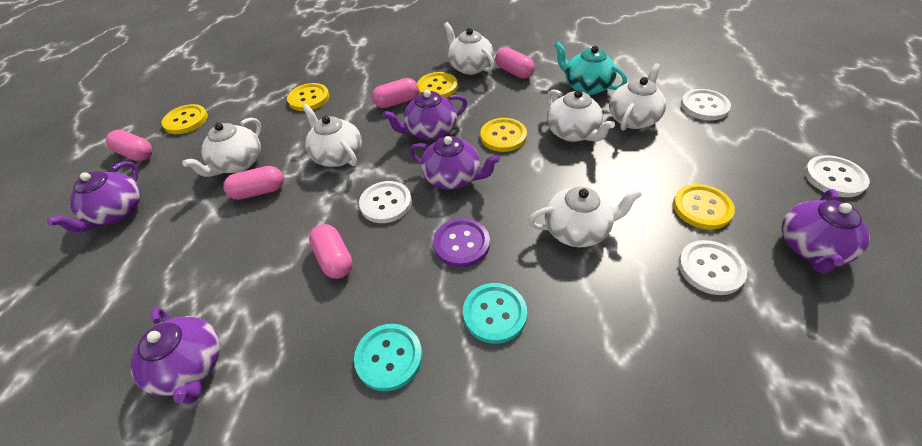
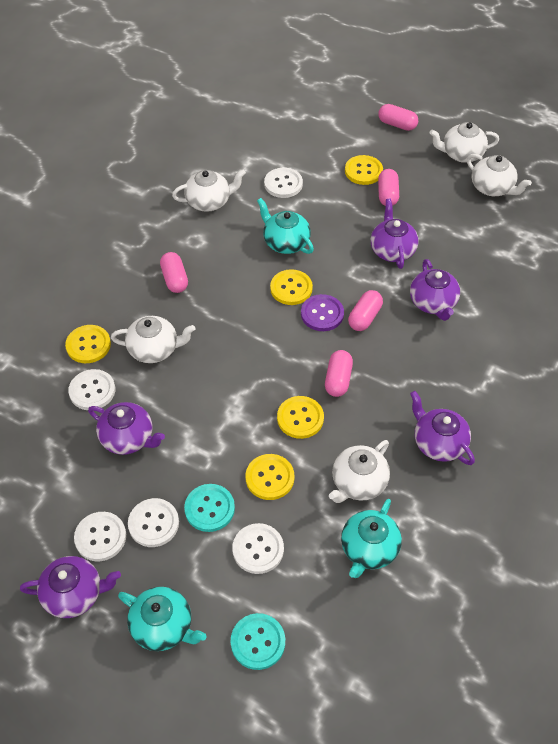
turquoise teapot: 1 -> 3
white button: 4 -> 5
white teapot: 6 -> 5

